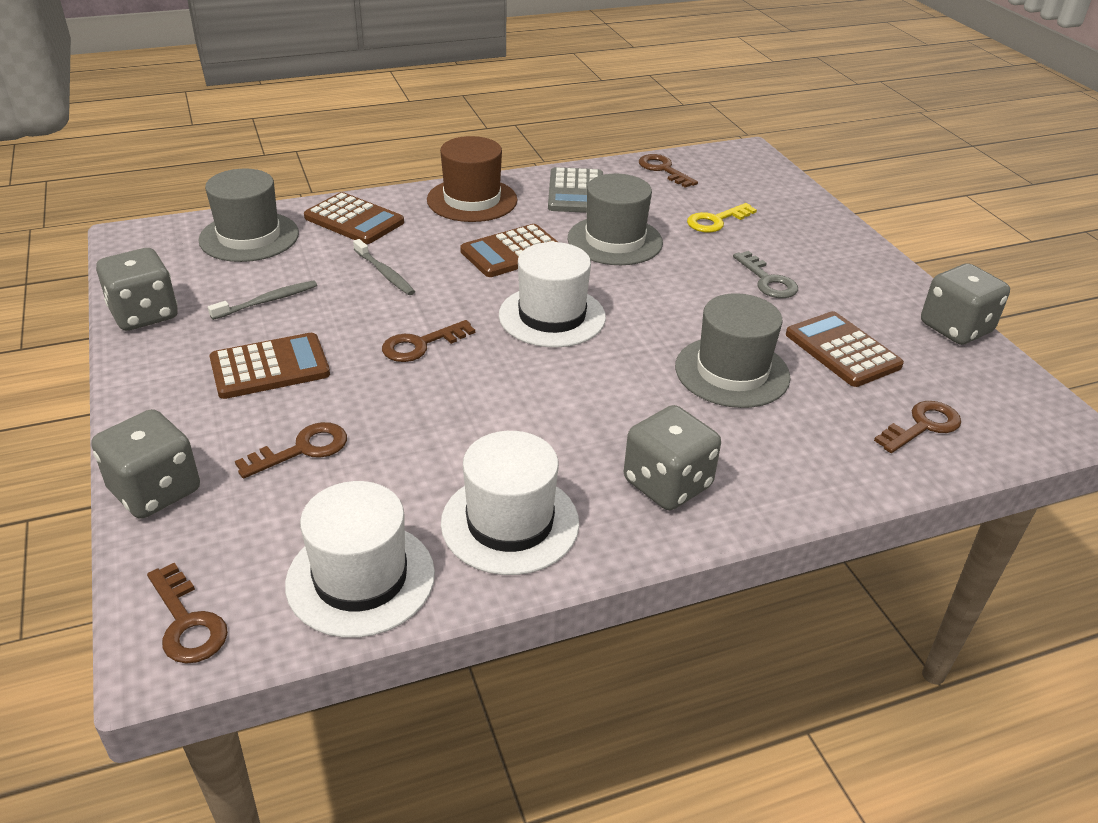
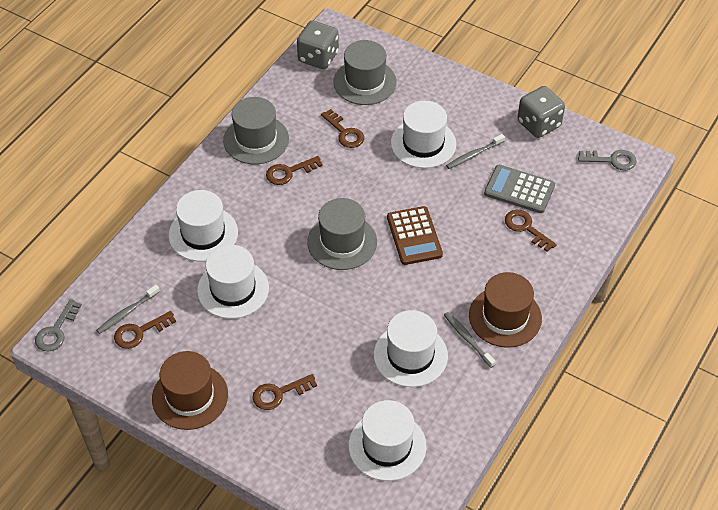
brown calculator: 4 -> 1
brown hat: 1 -> 2
grey dice: 4 -> 2
grey key: 1 -> 2
grey toothbrush: 2 -> 3
white hat: 3 -> 5
yellow key: 1 -> 0

